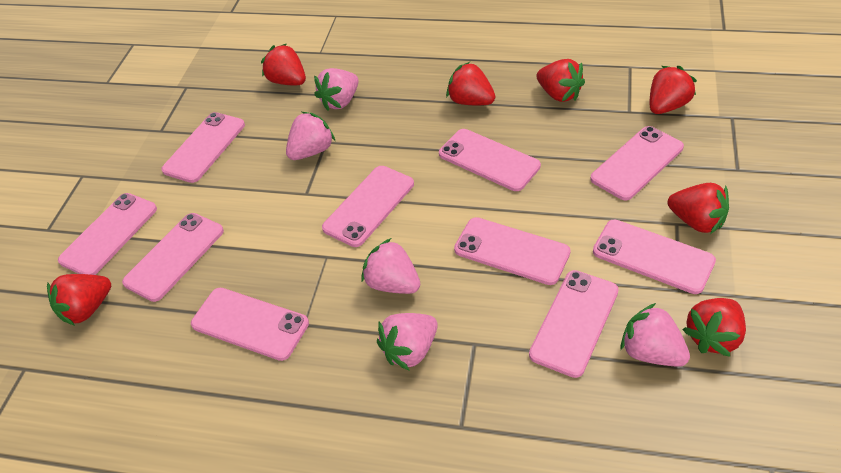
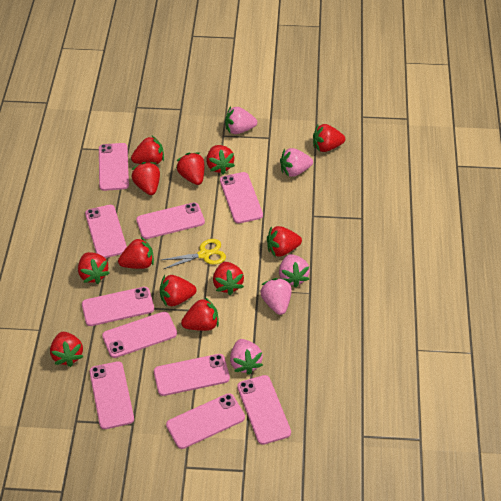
red strawberry: 7 -> 12
yellow scissors: 0 -> 1

